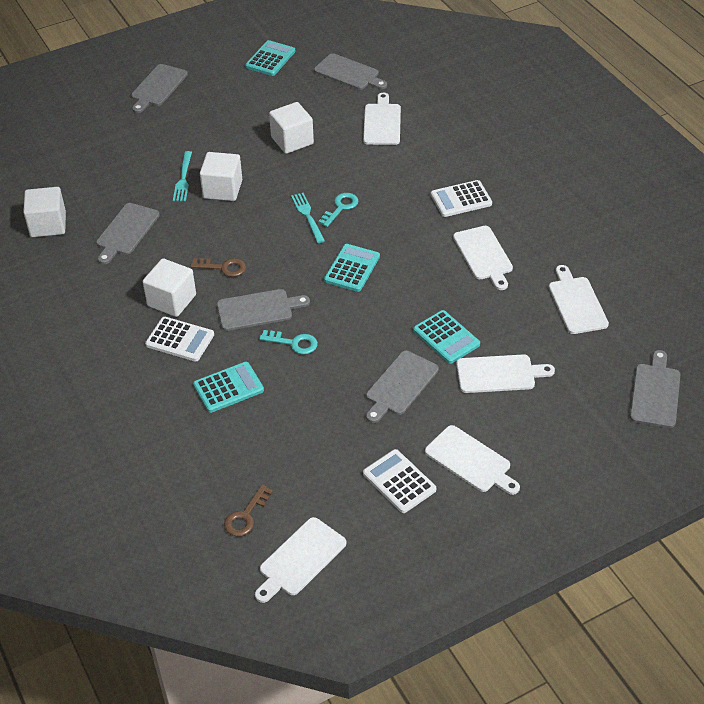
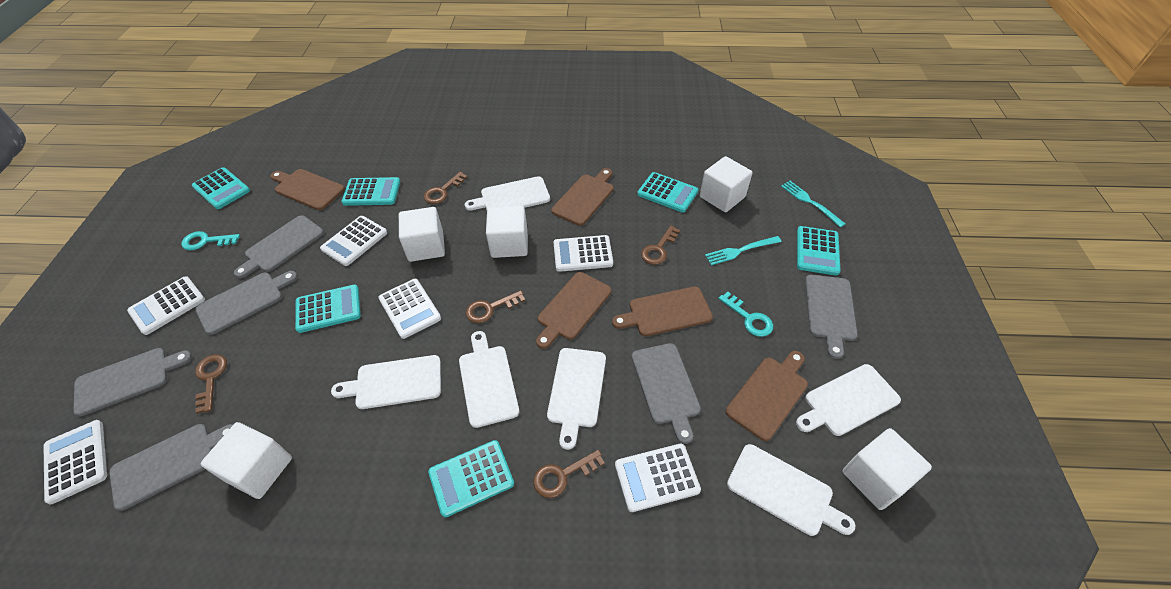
brown cutting board: 0 -> 5
brown key: 2 -> 5
turquoise calculator: 4 -> 6
white calculator: 3 -> 6
white cube: 4 -> 5

